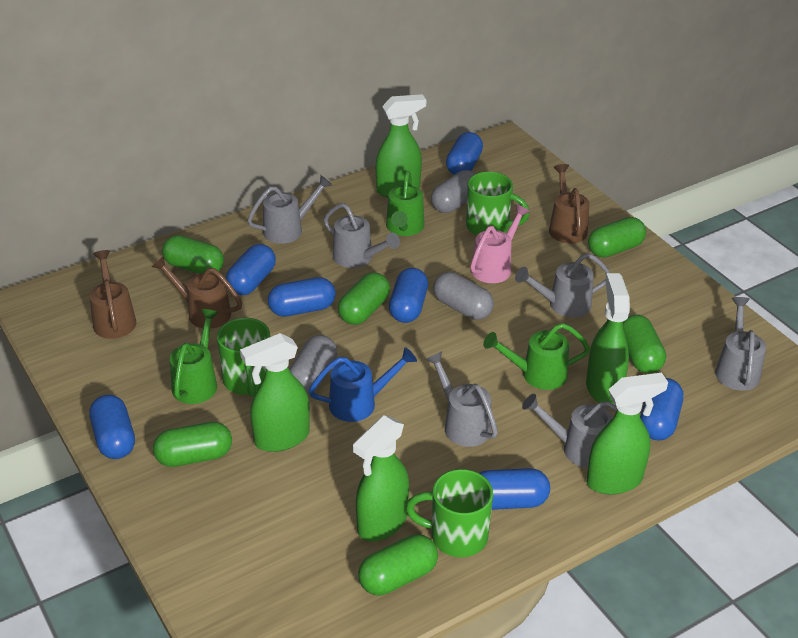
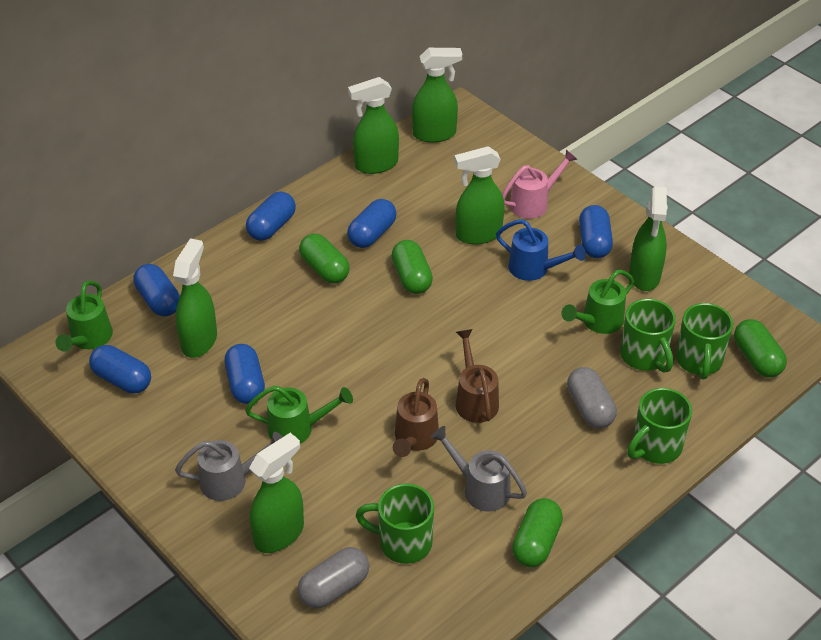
blue capsule: 7 -> 6
brown watering can: 3 -> 2
green capsule: 6 -> 4
green mug: 3 -> 4
green spray bottle: 5 -> 6
grey capsule: 3 -> 2
grey watering can: 6 -> 2

